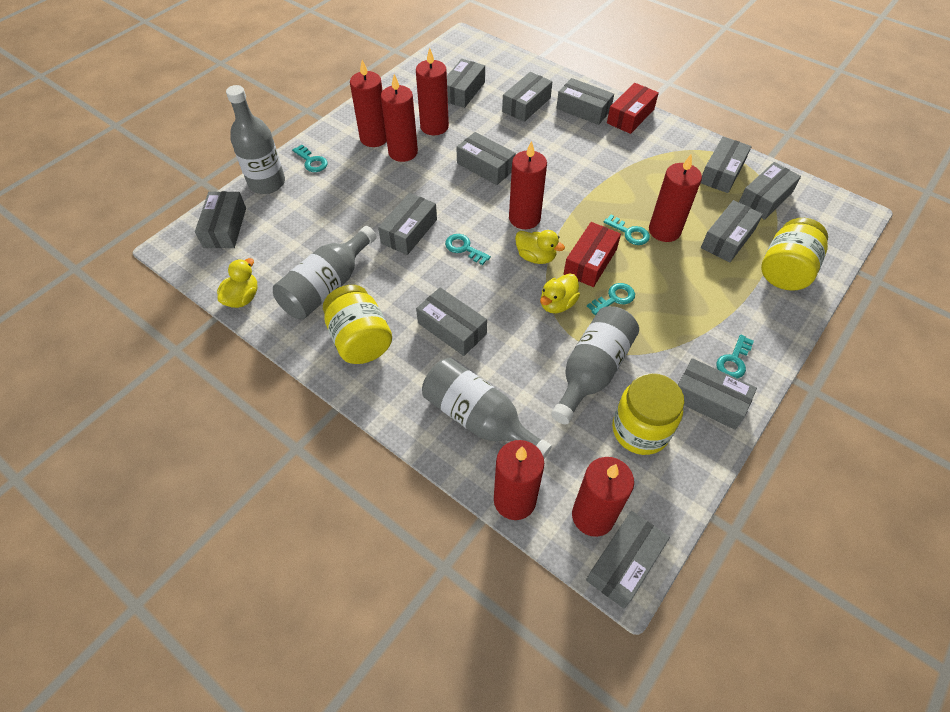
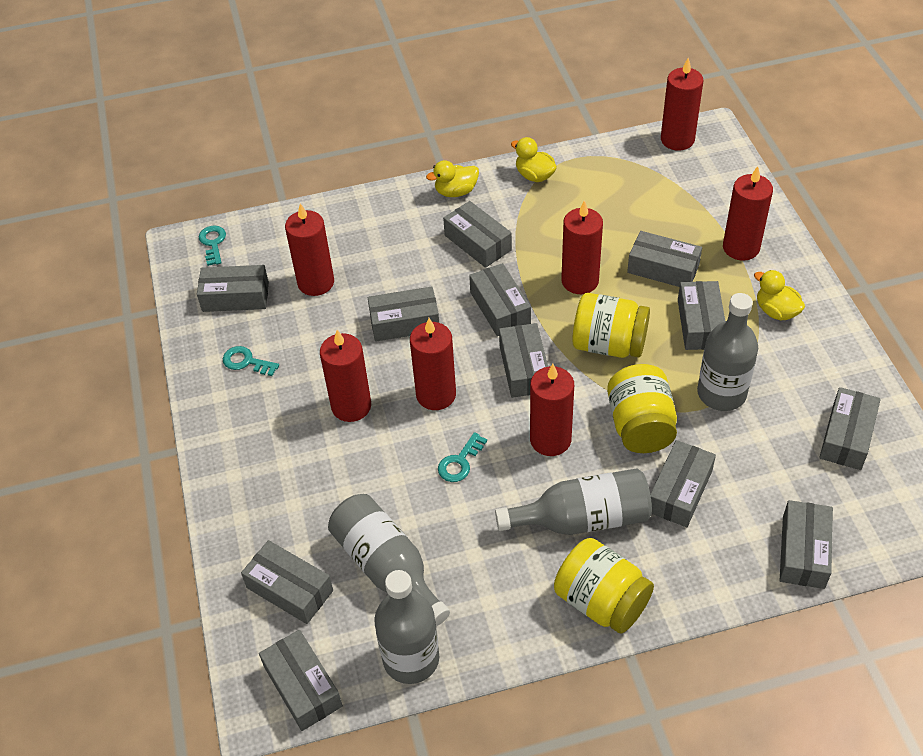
red box: 2 -> 0
turquoise key: 5 -> 3

